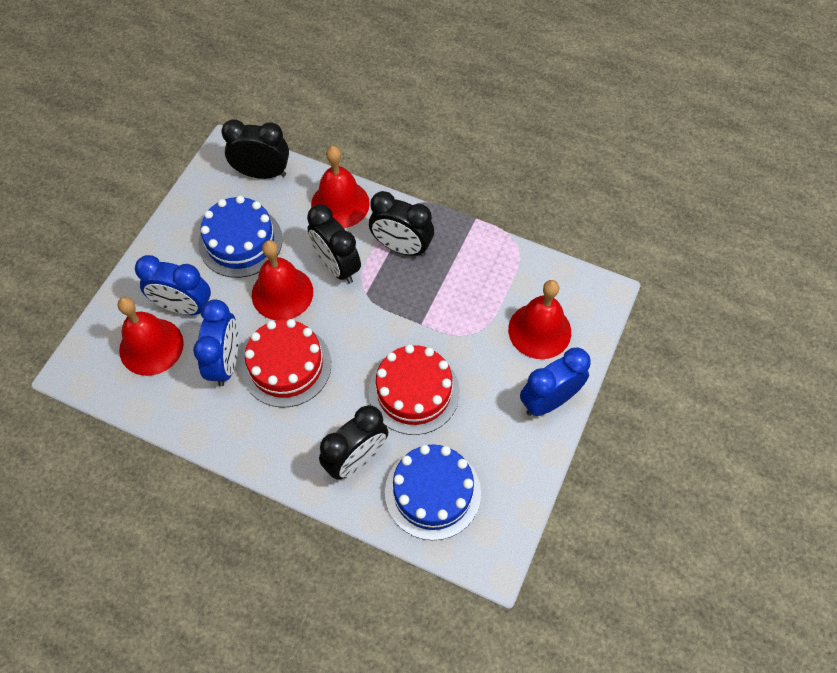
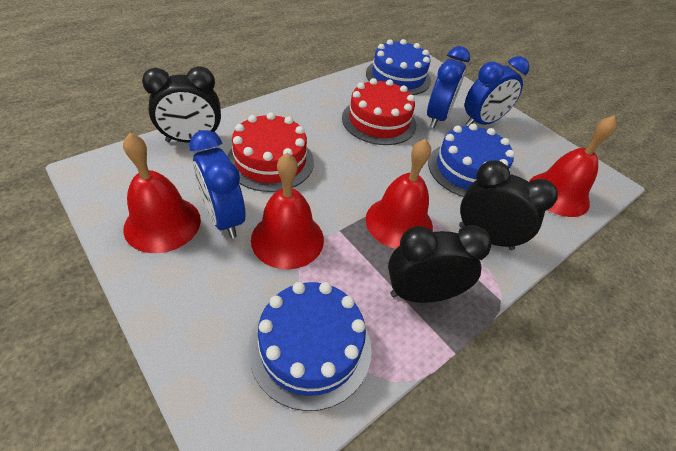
black clock: 4 -> 3
blue cake: 2 -> 3

